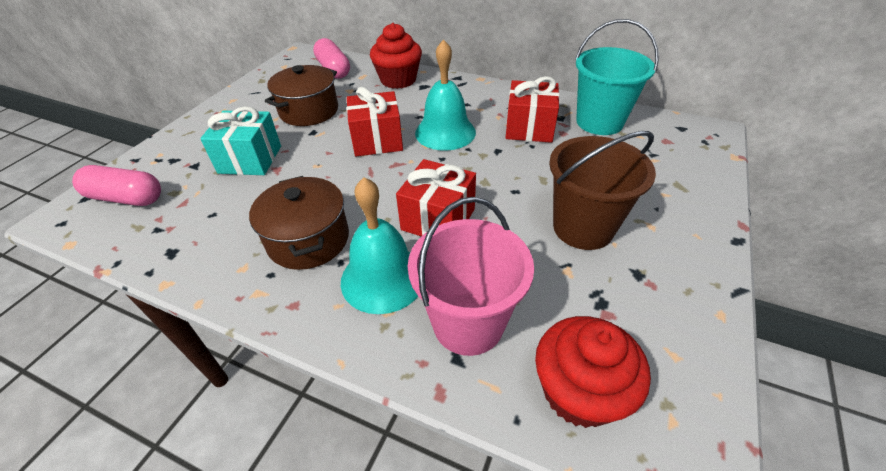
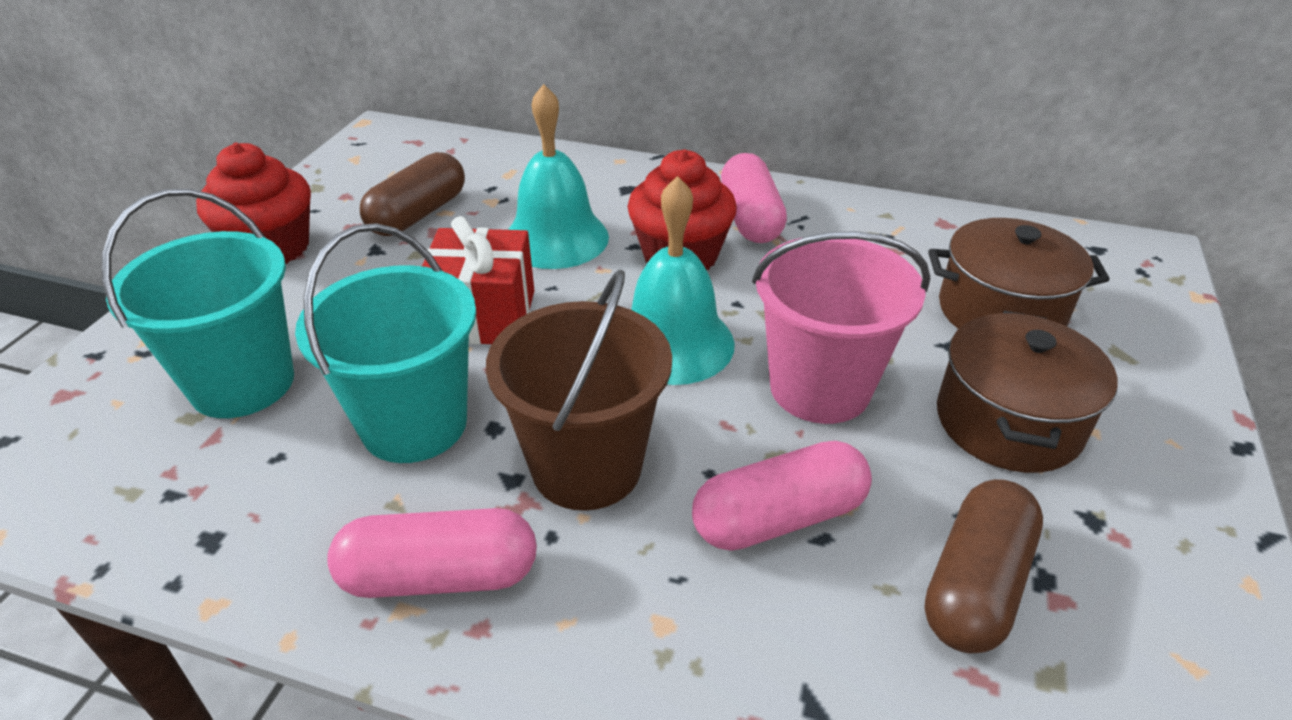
brown capsule: 0 -> 2
pink capsule: 2 -> 3
red gift: 3 -> 1
turquoise bucket: 1 -> 2
turquoise gift: 1 -> 0

